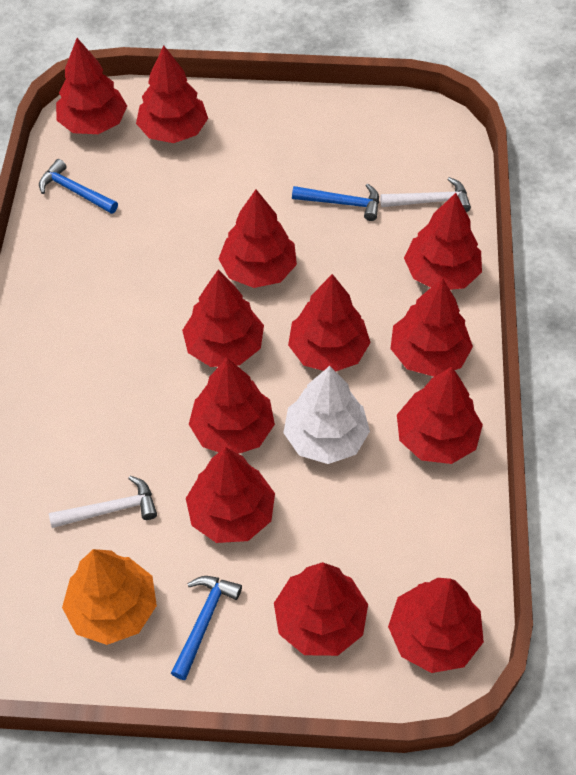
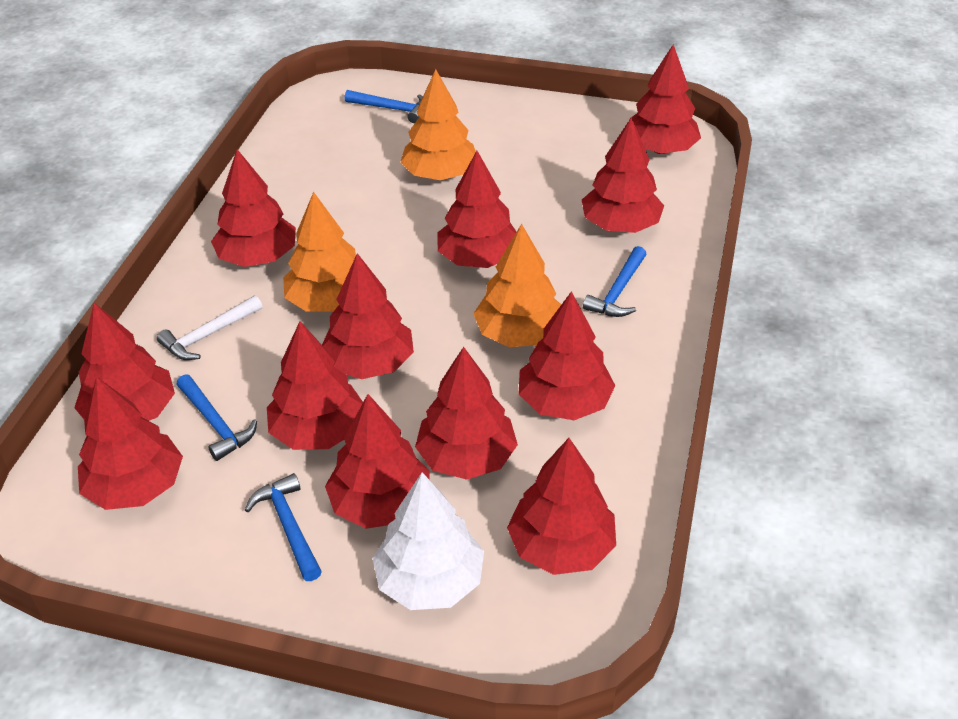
blue hammer: 3 -> 4
orange tree: 1 -> 3
white hammer: 2 -> 1

